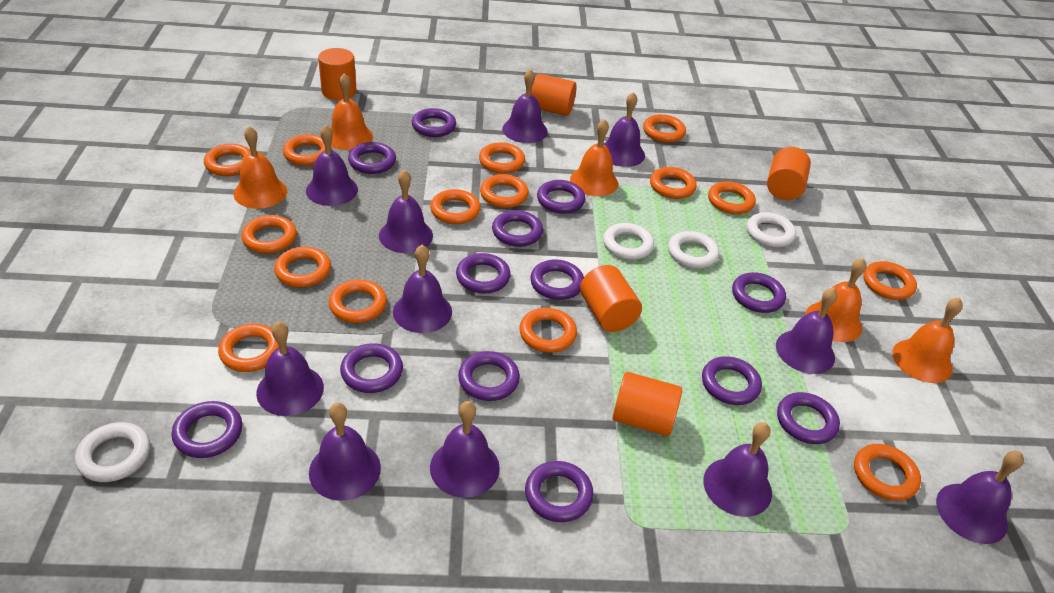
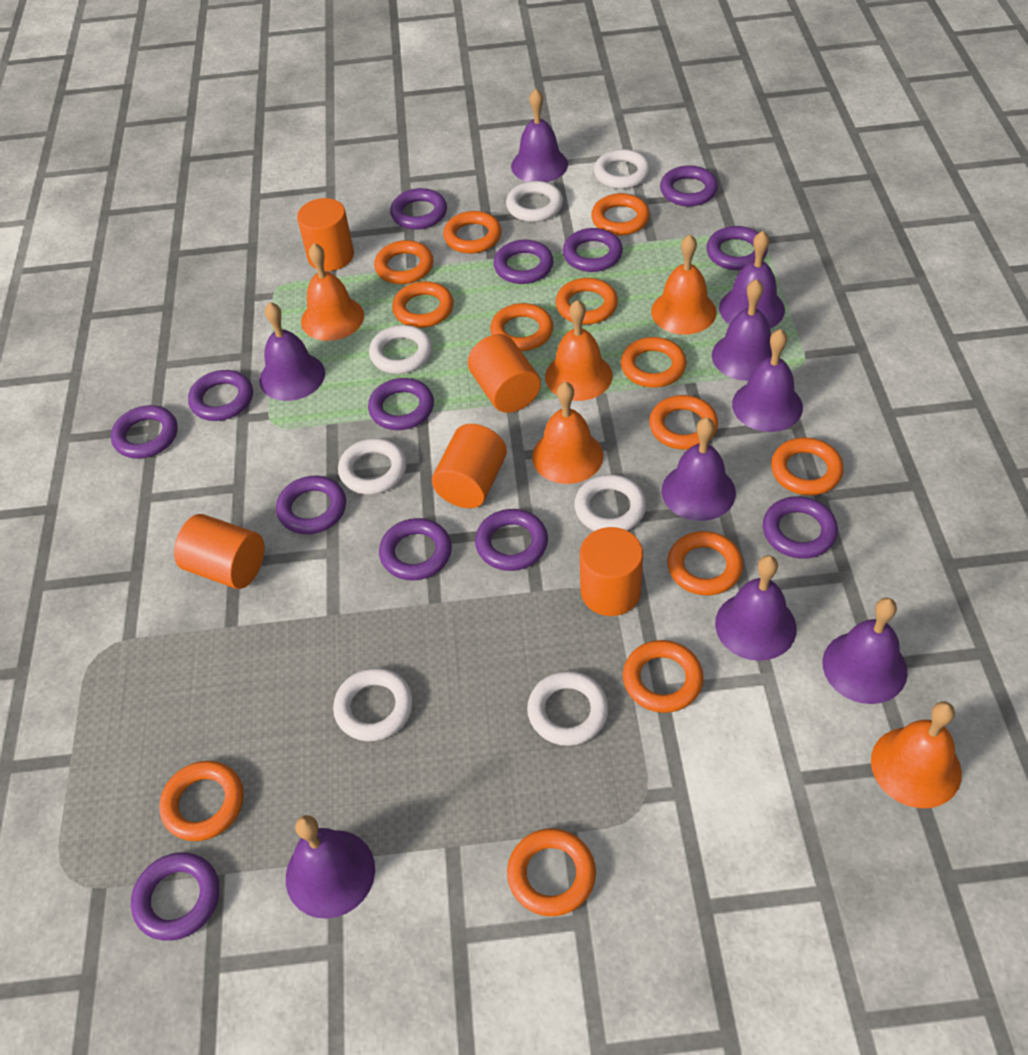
orange ring: 15 -> 13
purple bell: 11 -> 9
white ring: 4 -> 7

